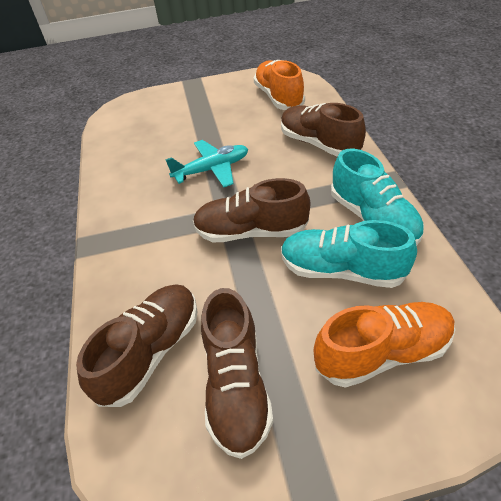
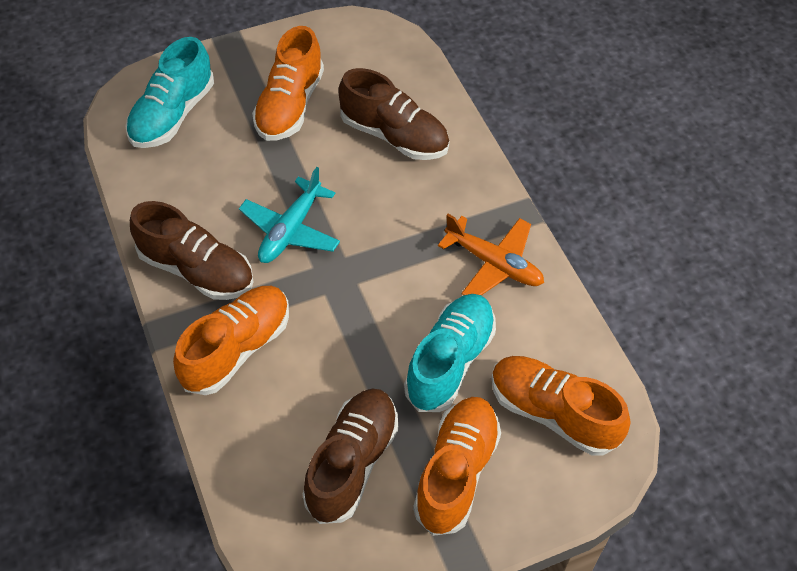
brown shoe: 4 -> 3
orange plane: 0 -> 1
orange shoe: 2 -> 4

